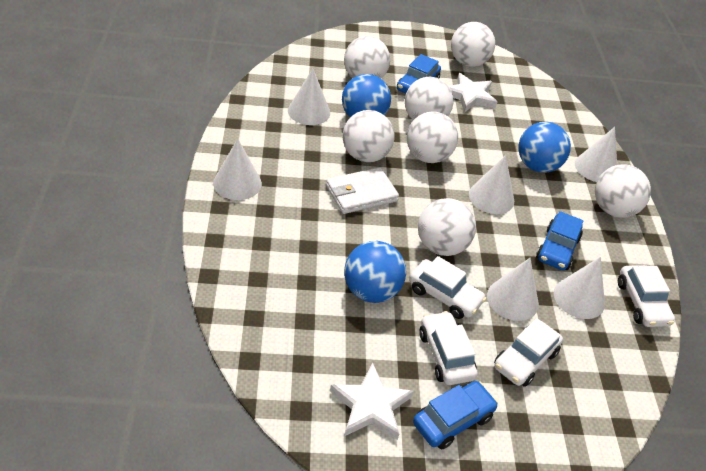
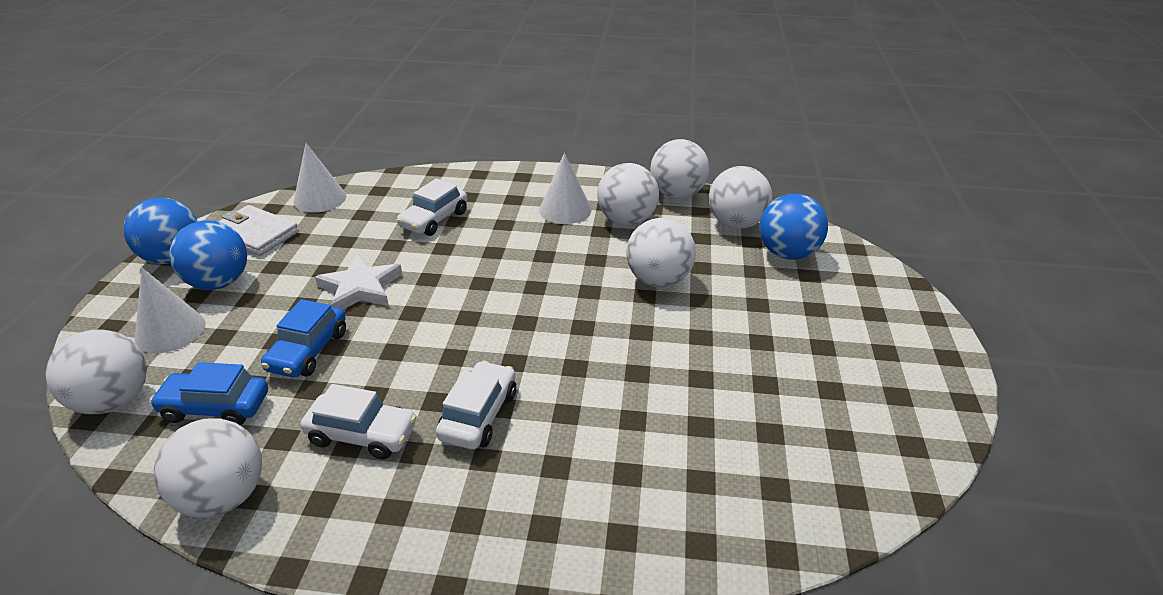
blue car: 3 -> 2
white ball: 7 -> 6
white car: 4 -> 3
white cone: 6 -> 3
white star: 2 -> 1

